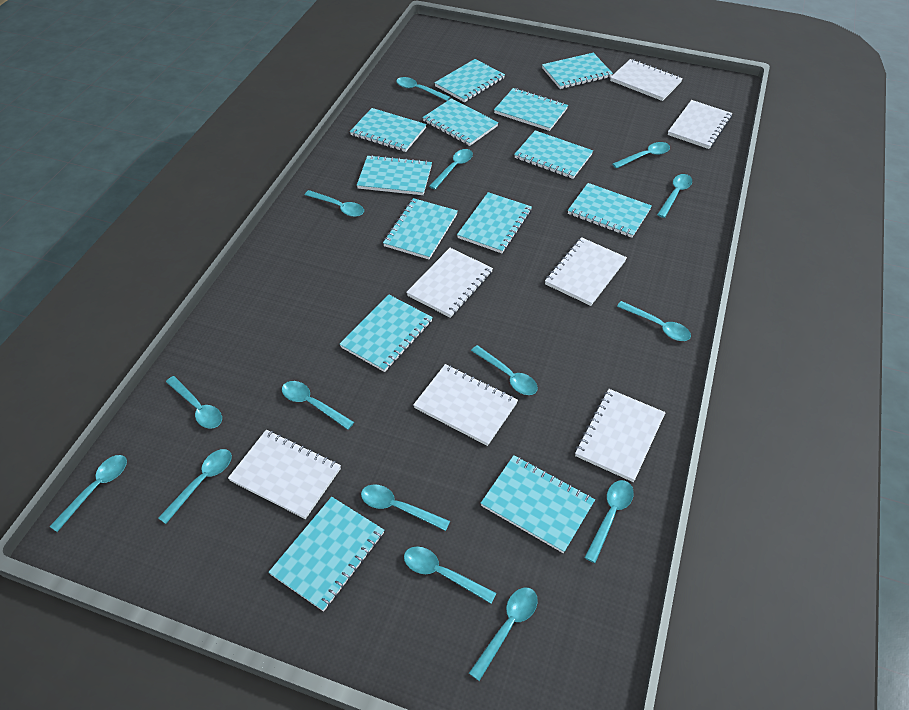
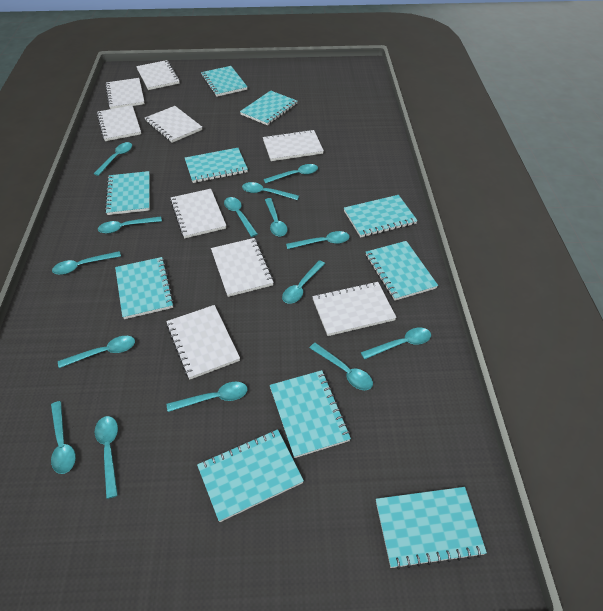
turquoise notebook: 13 -> 10
white notebook: 7 -> 9

